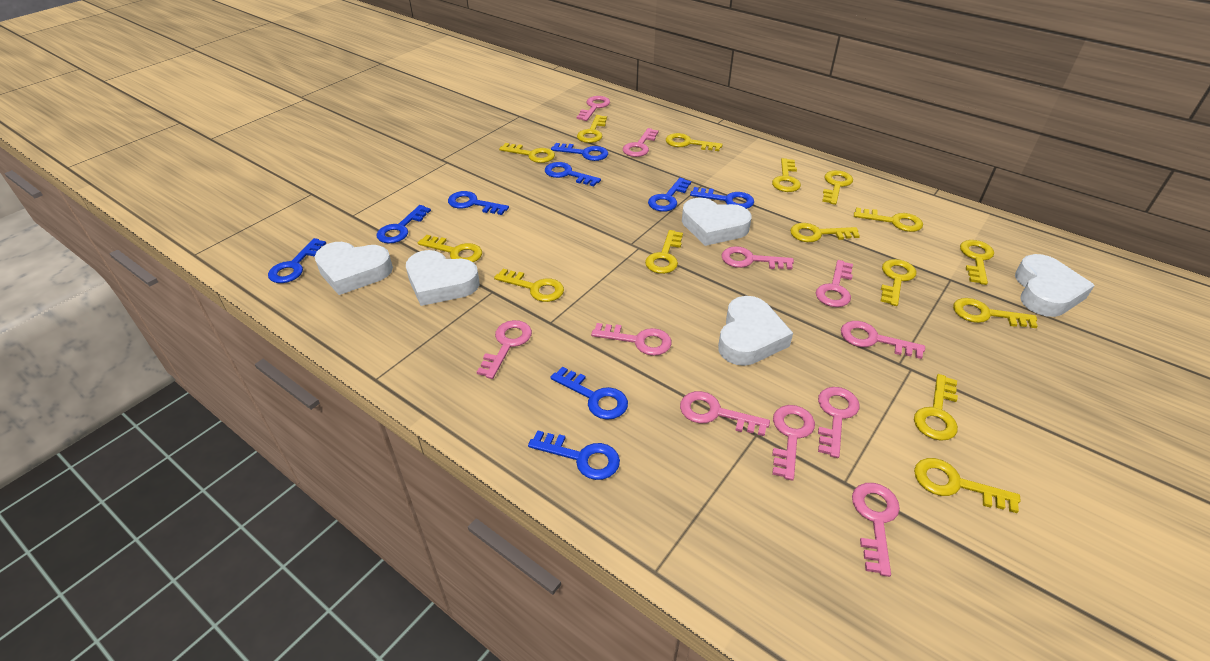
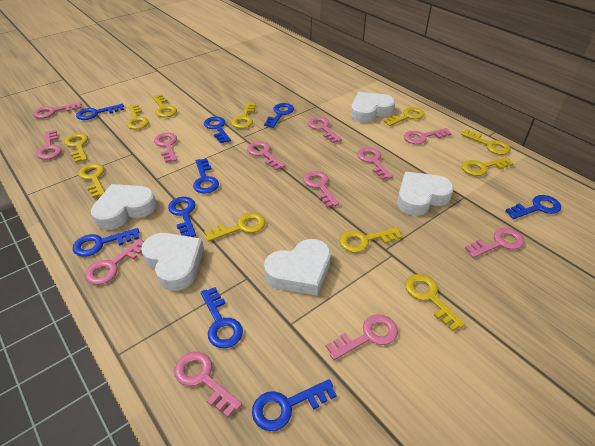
pink key: 11 -> 12
yellow key: 15 -> 11

